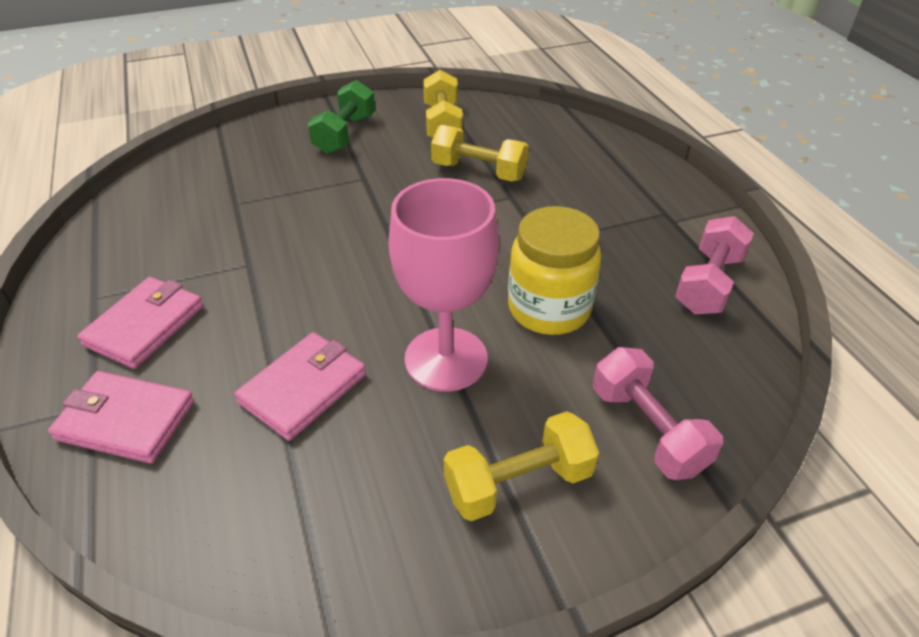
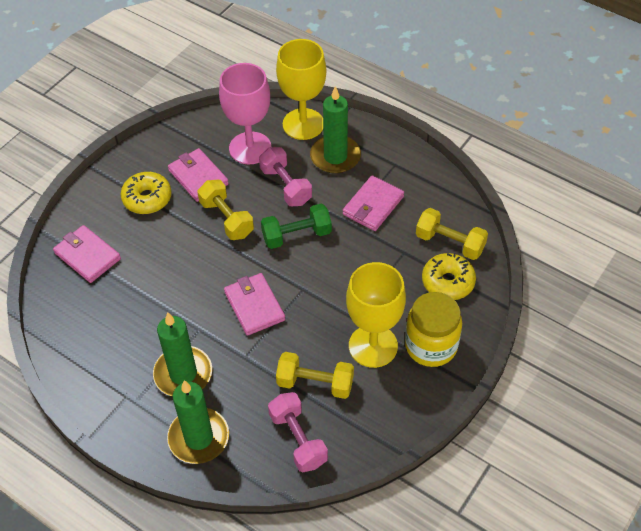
green candle: 0 -> 3
pink wallet: 3 -> 4
yellow donut: 0 -> 2
yellow goblet: 0 -> 2

